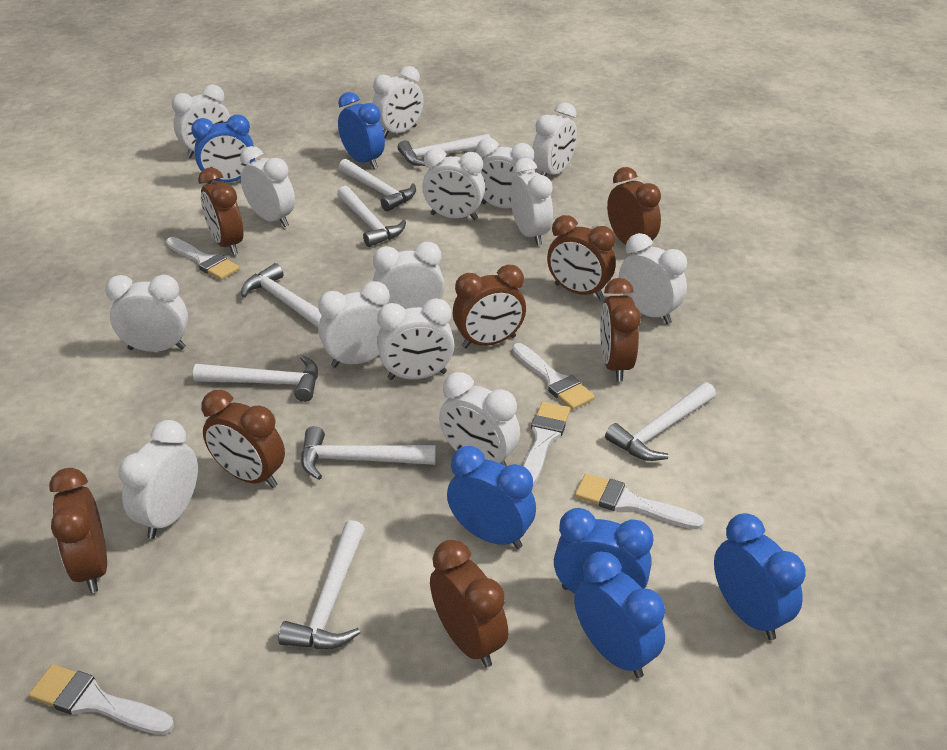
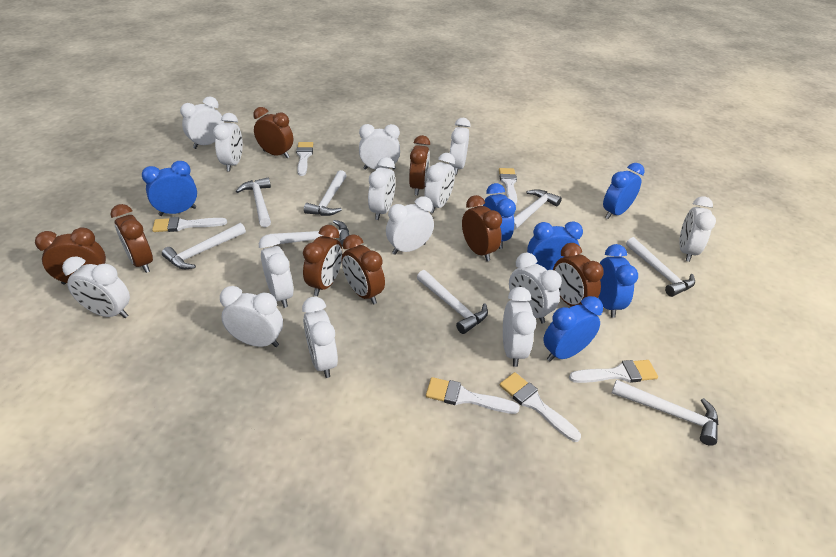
white brush: 5 -> 6

